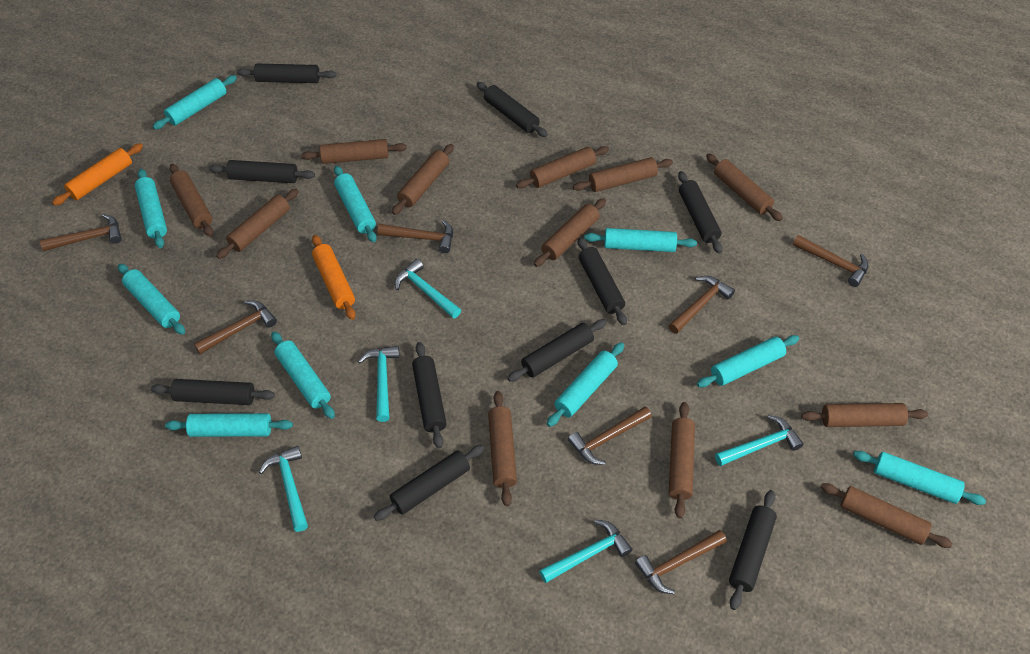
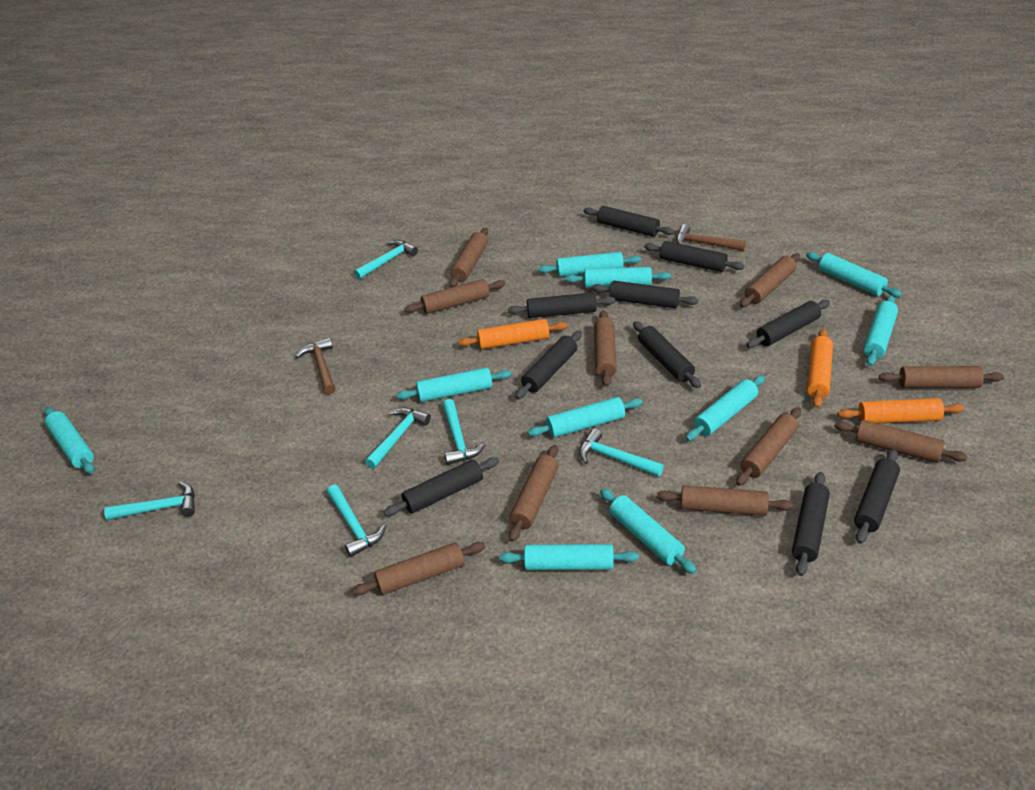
brown hammer: 7 -> 2
brown rolling pin: 12 -> 10
orange rolling pin: 2 -> 3
turquoise hammer: 5 -> 6

